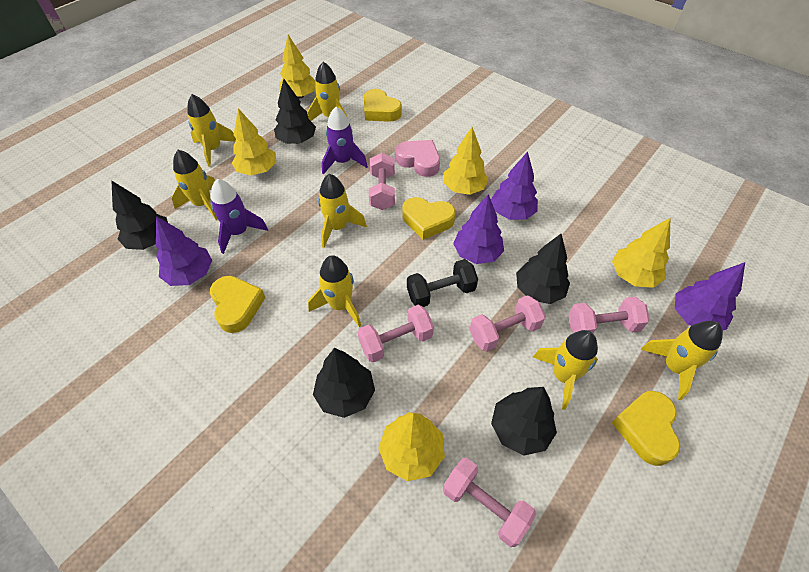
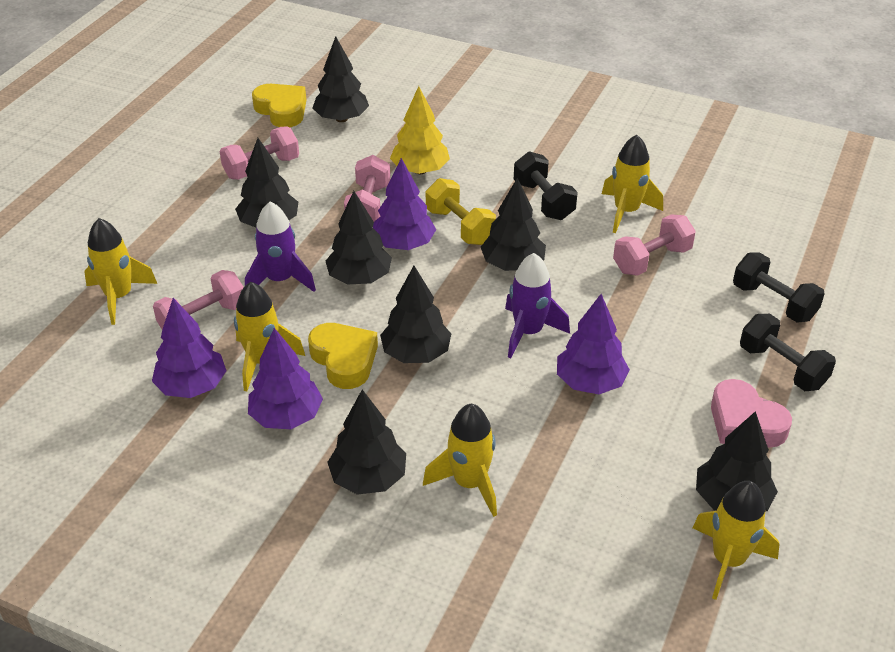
black dumbbell: 1 -> 3
black tree: 5 -> 7
pink dumbbell: 5 -> 4
yellow dumbbell: 0 -> 1
yellow heart: 4 -> 2
yellow rocket: 7 -> 5
yellow tree: 5 -> 1

